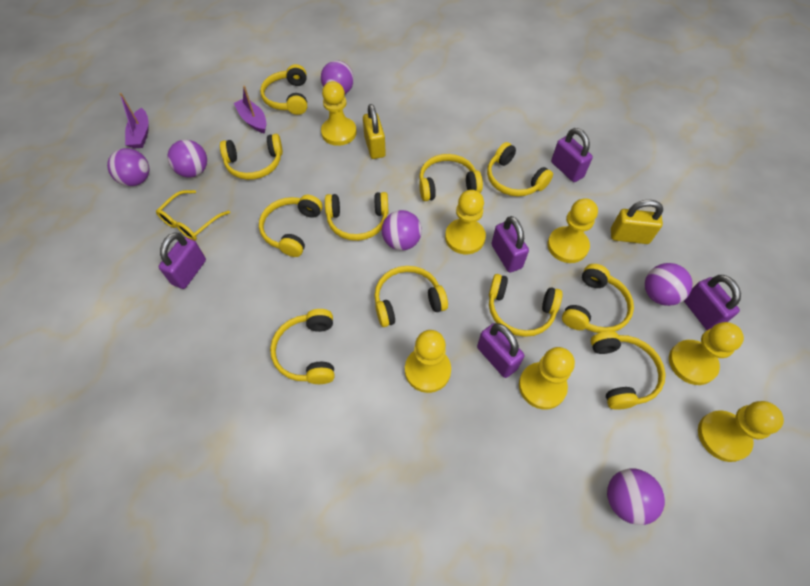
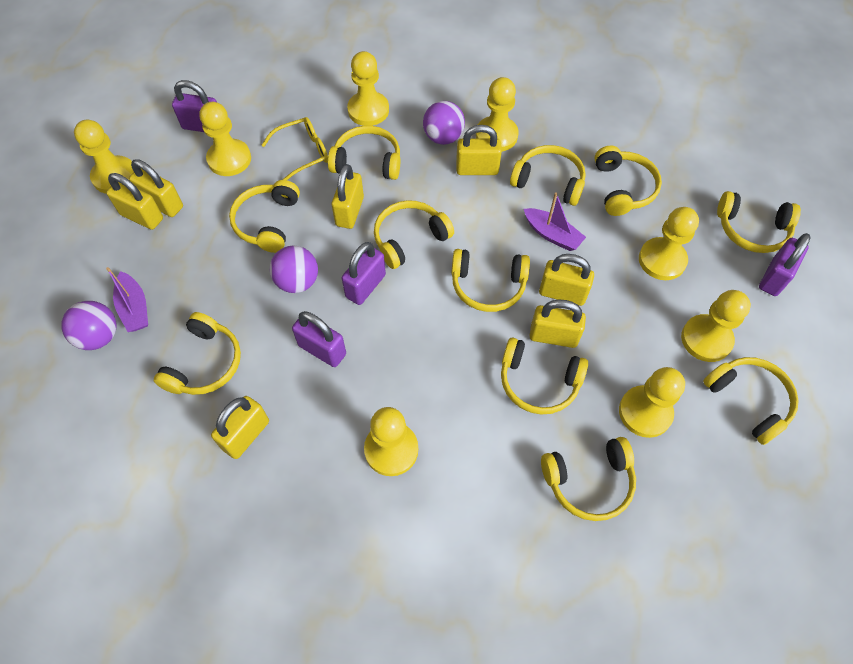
purple ball: 6 -> 3
purple padlock: 5 -> 4
yellow padlock: 2 -> 7
yellow pawn: 7 -> 8

